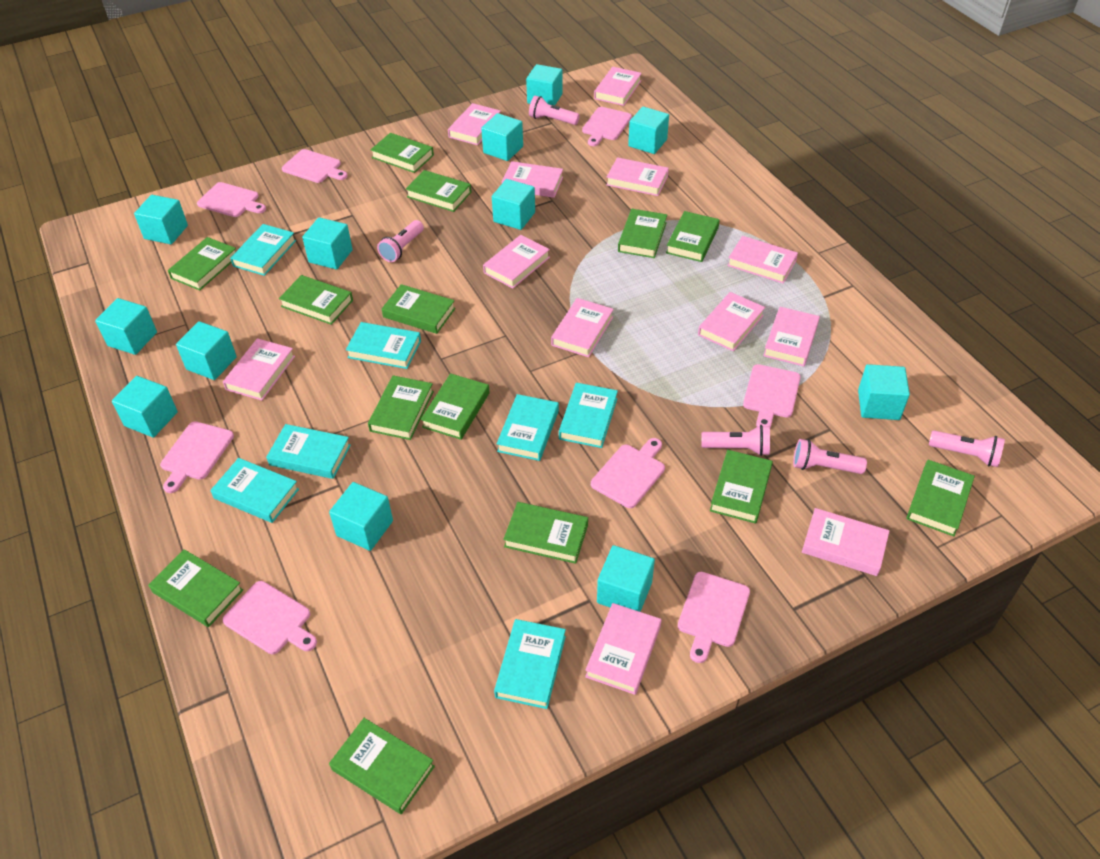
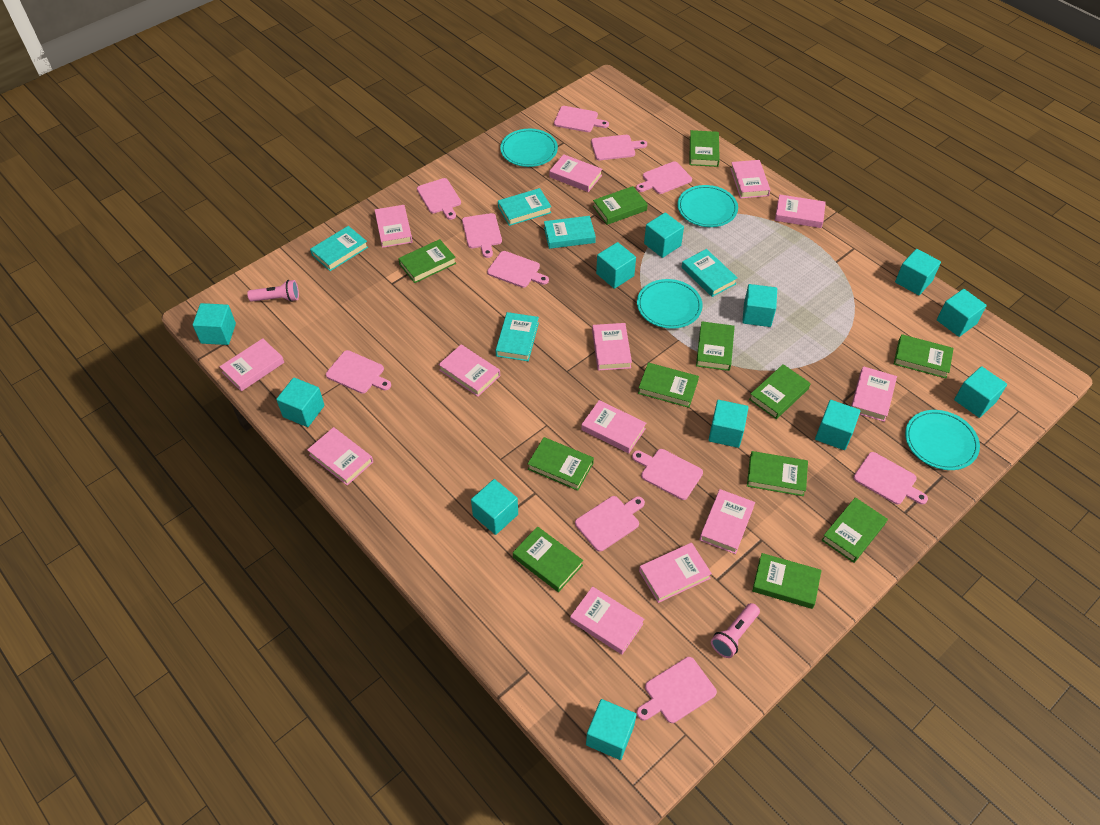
green book: 14 -> 12
pink book: 12 -> 13
pink cutting board: 8 -> 11
pink flashlight: 5 -> 2
turquoise book: 7 -> 5
turquoise plate: 0 -> 4

